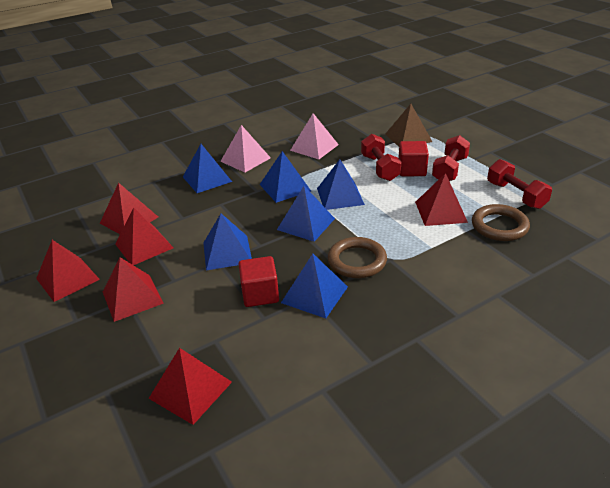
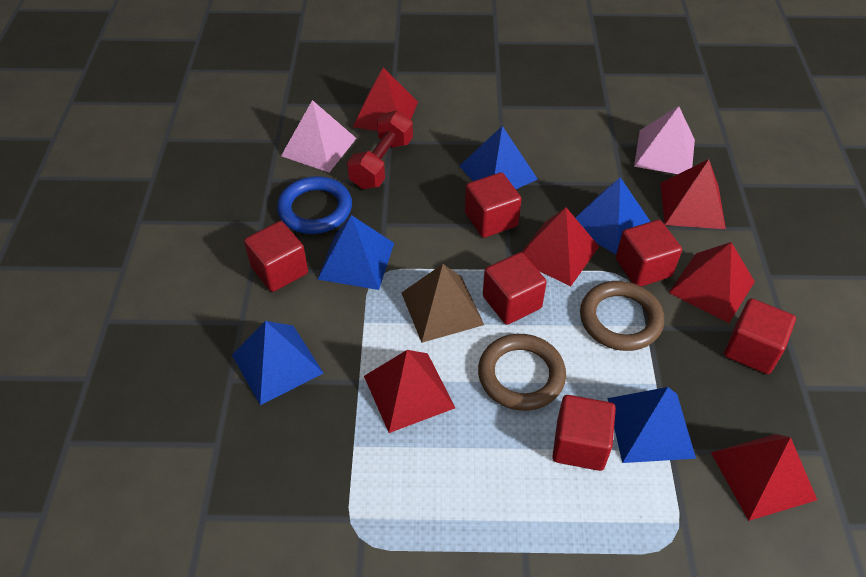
blue pyramid: 6 -> 5
blue ring: 0 -> 1
red cube: 2 -> 6
red dumbbell: 3 -> 1

